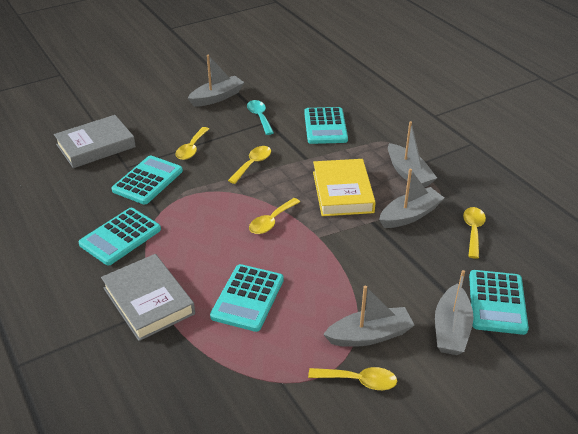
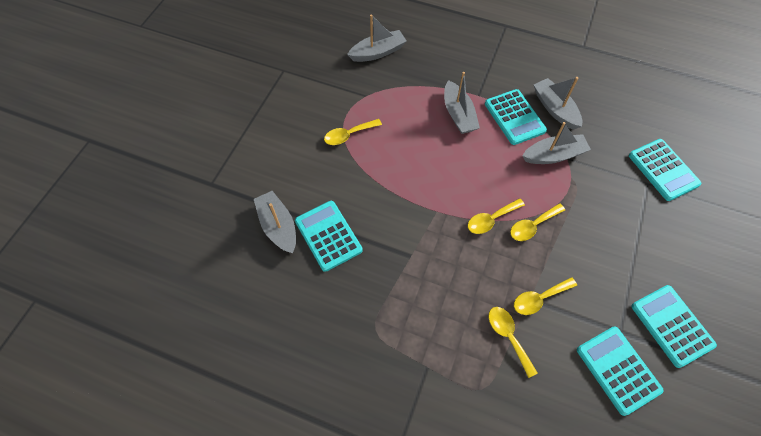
grey book: 2 -> 0
turquoise spoon: 1 -> 0
yellow book: 1 -> 0

